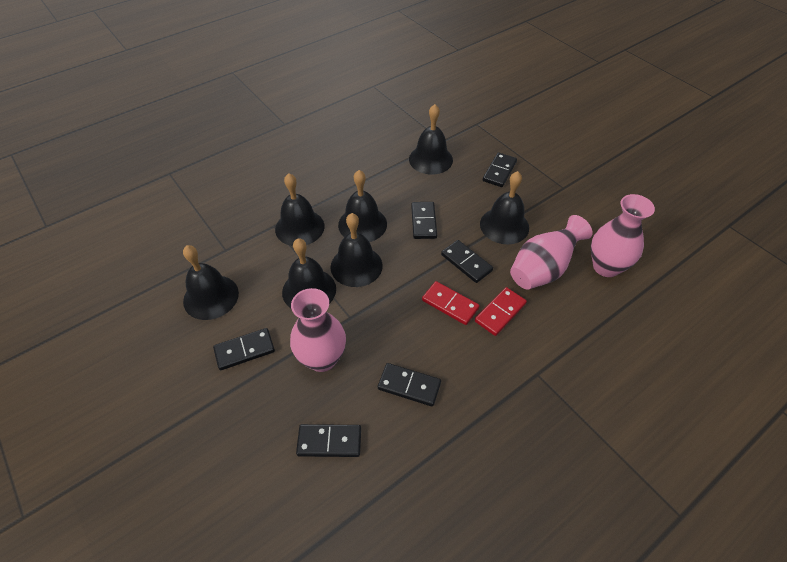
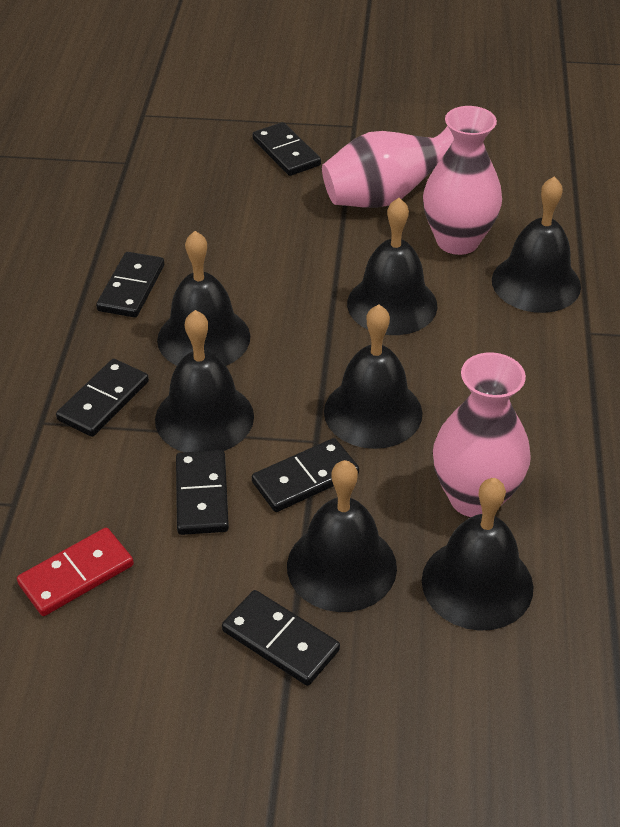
red domino: 2 -> 1

